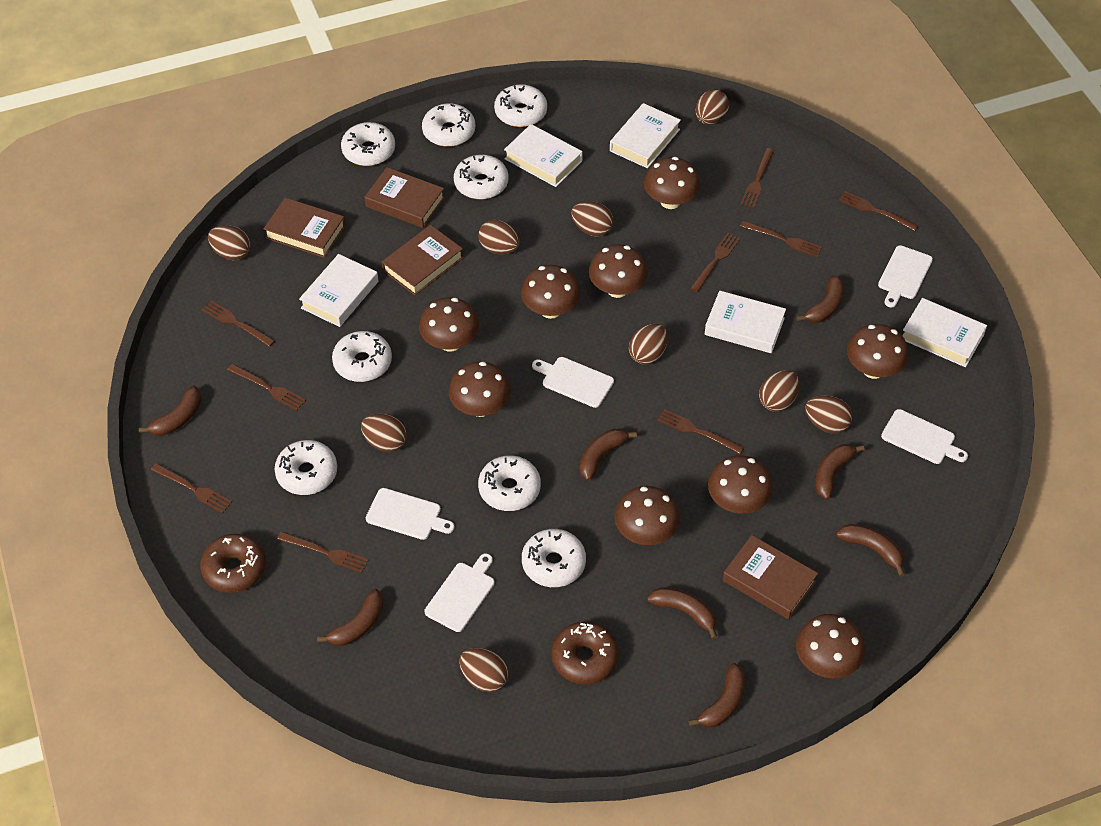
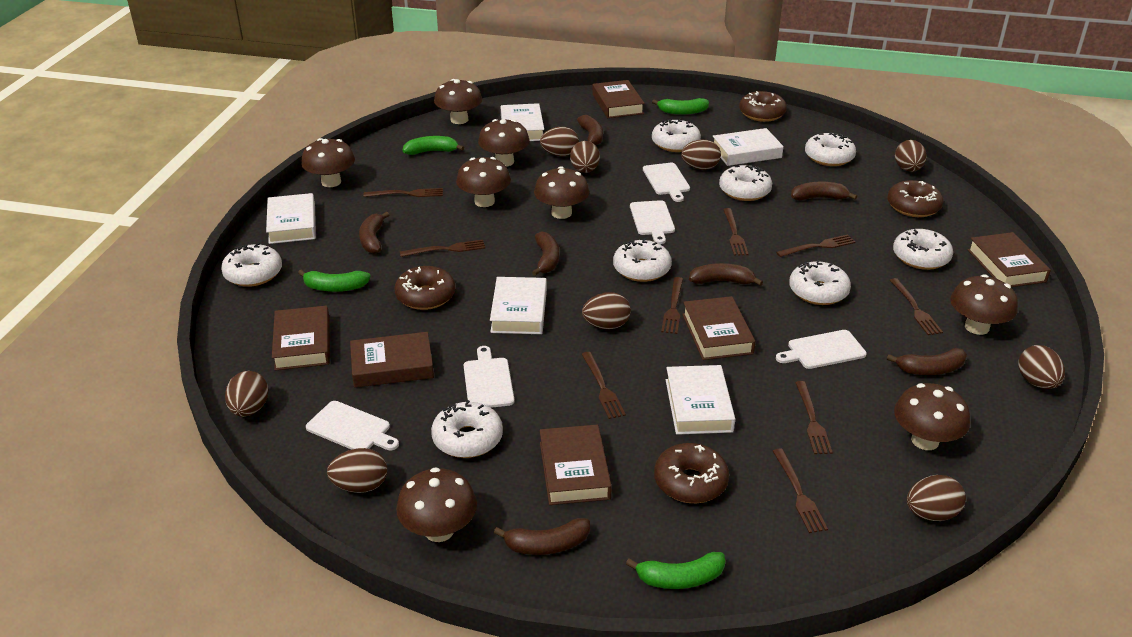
brown banana: 8 -> 7
brown book: 4 -> 6
brown donut: 2 -> 4
brown mushroom: 9 -> 8
green banana: 0 -> 4

